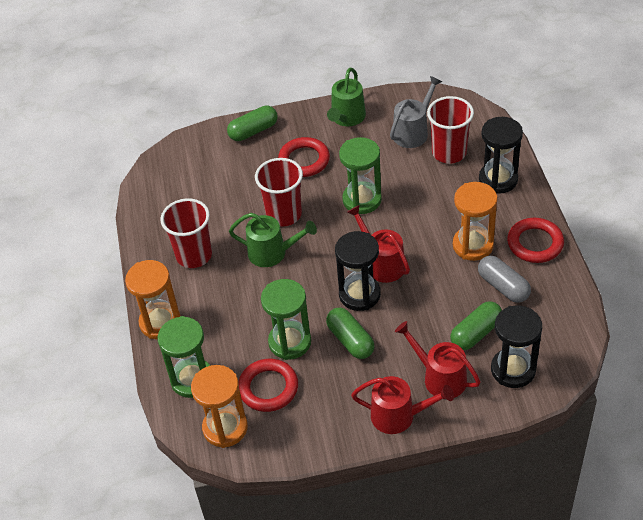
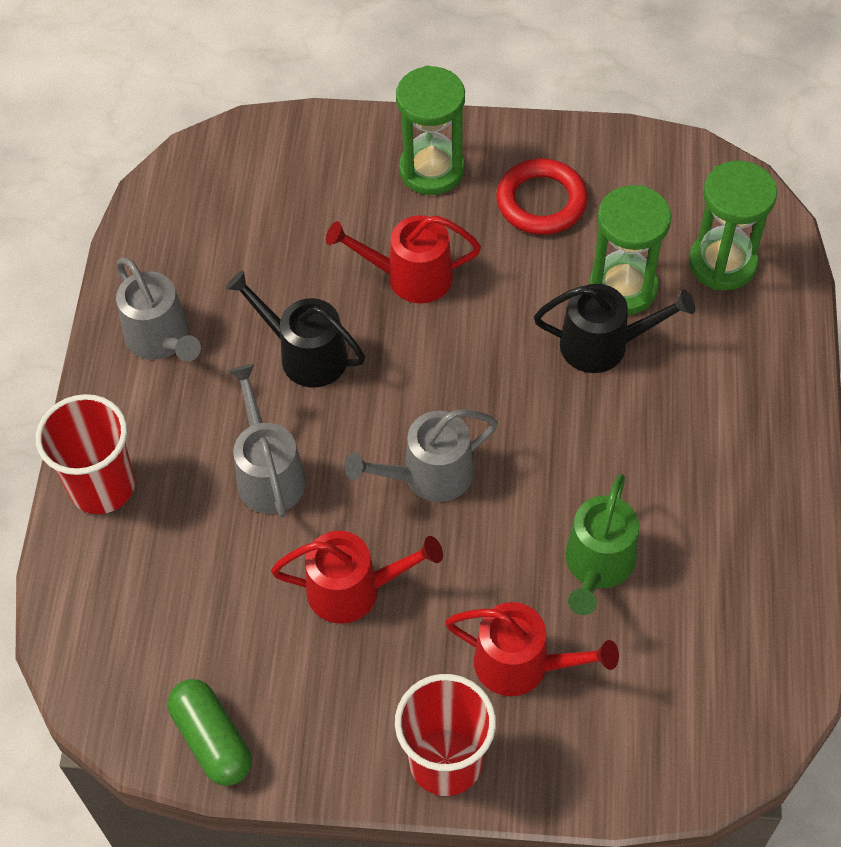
black hourglass: 3 -> 0
black watering can: 0 -> 2
green capsule: 3 -> 1
green watering can: 2 -> 1
grey capsule: 1 -> 0
grey watering can: 1 -> 3
orange hourglass: 3 -> 0
red cup: 3 -> 2
red ring: 3 -> 1

